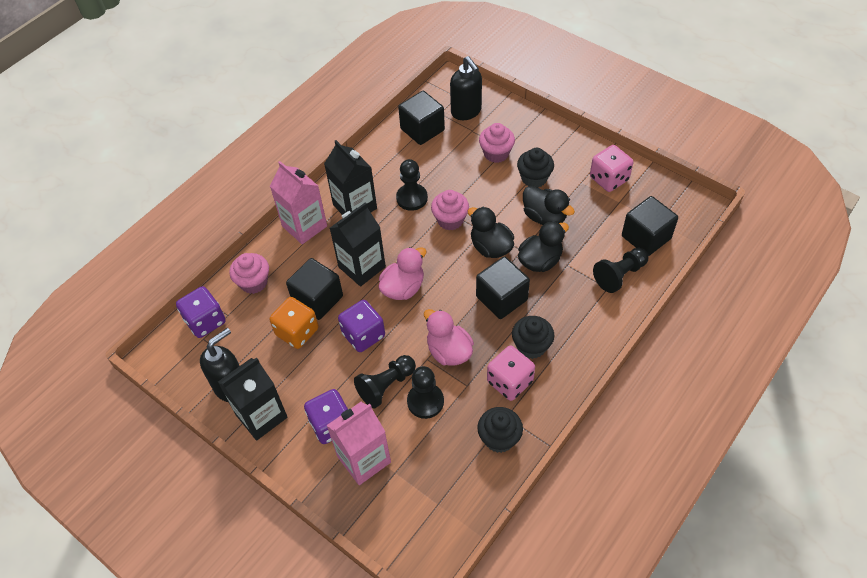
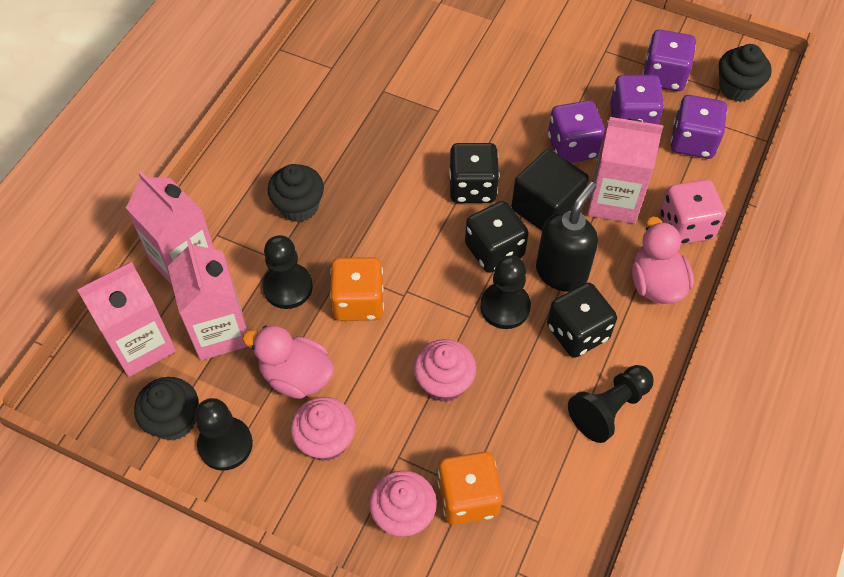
black carton: 3 -> 0
black cube: 4 -> 1
black dice: 0 -> 3
black duck: 3 -> 0
black soap dispenser: 2 -> 1
orange dice: 1 -> 2
pink carton: 2 -> 4
pink dice: 2 -> 1
purple dice: 3 -> 4

